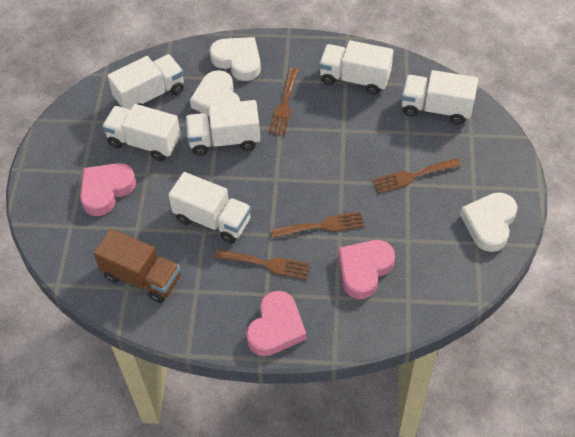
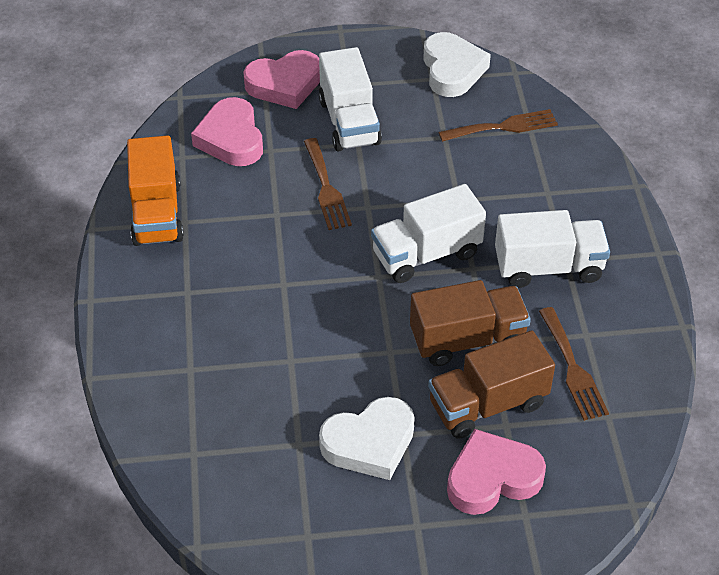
brown fork: 4 -> 3
brown truck: 1 -> 2
orange truck: 0 -> 1
white heart: 3 -> 2
white truck: 6 -> 3

